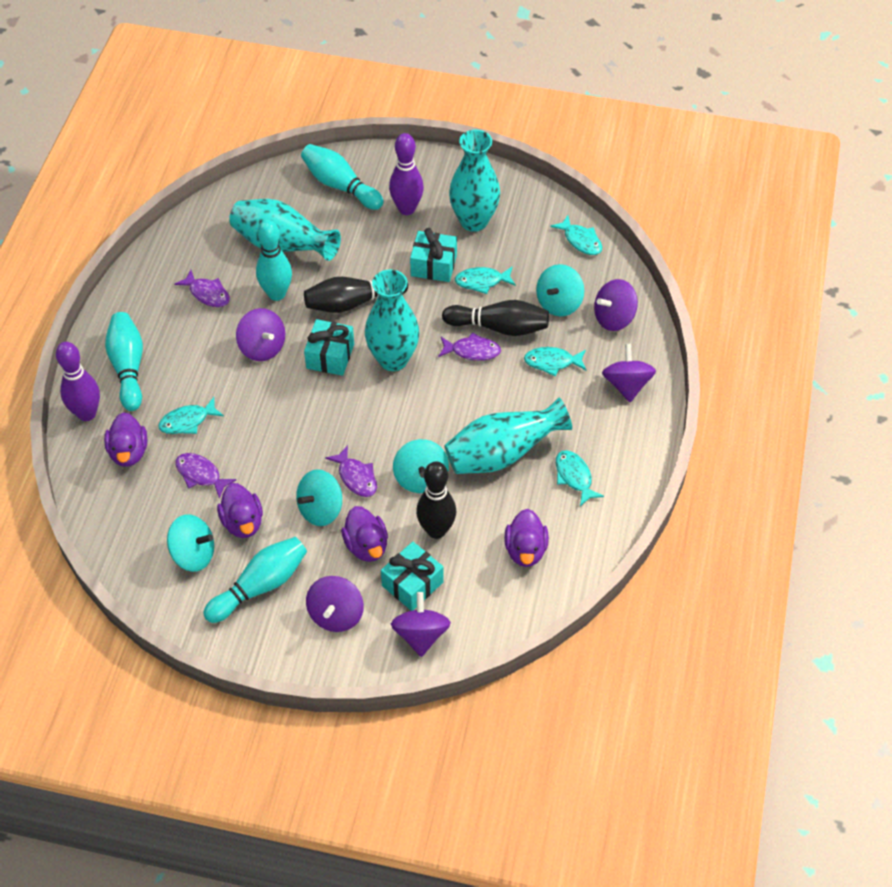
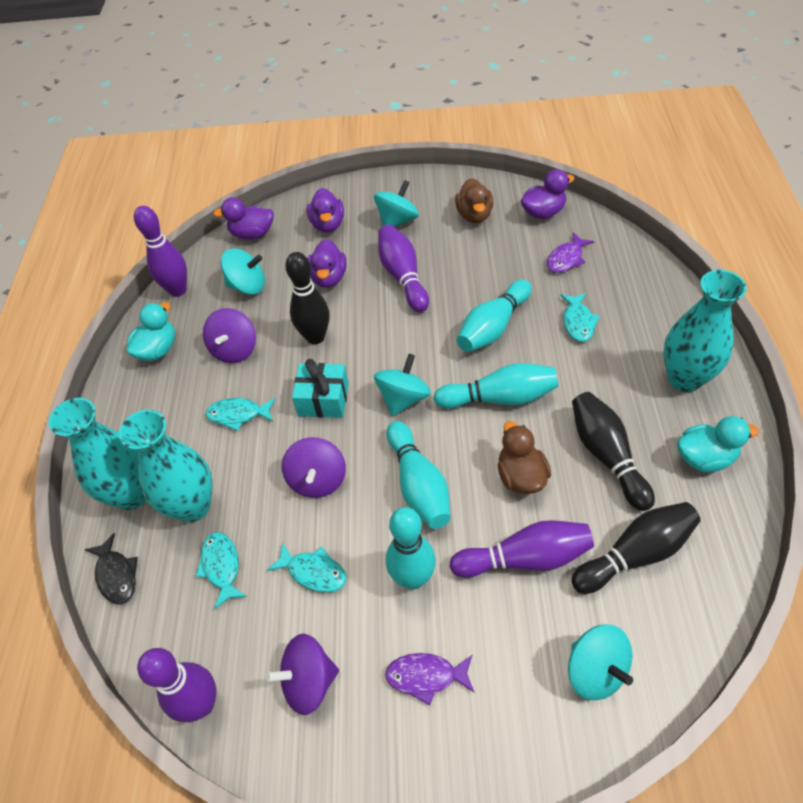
black fish: 0 -> 1
brown duck: 0 -> 2
purple bowling pin: 2 -> 4
purple fish: 4 -> 2
purple spinning top: 5 -> 3
turquoise duck: 0 -> 2
turquoise fish: 5 -> 4
turquoise gift: 3 -> 1
turquoise vase: 4 -> 3

